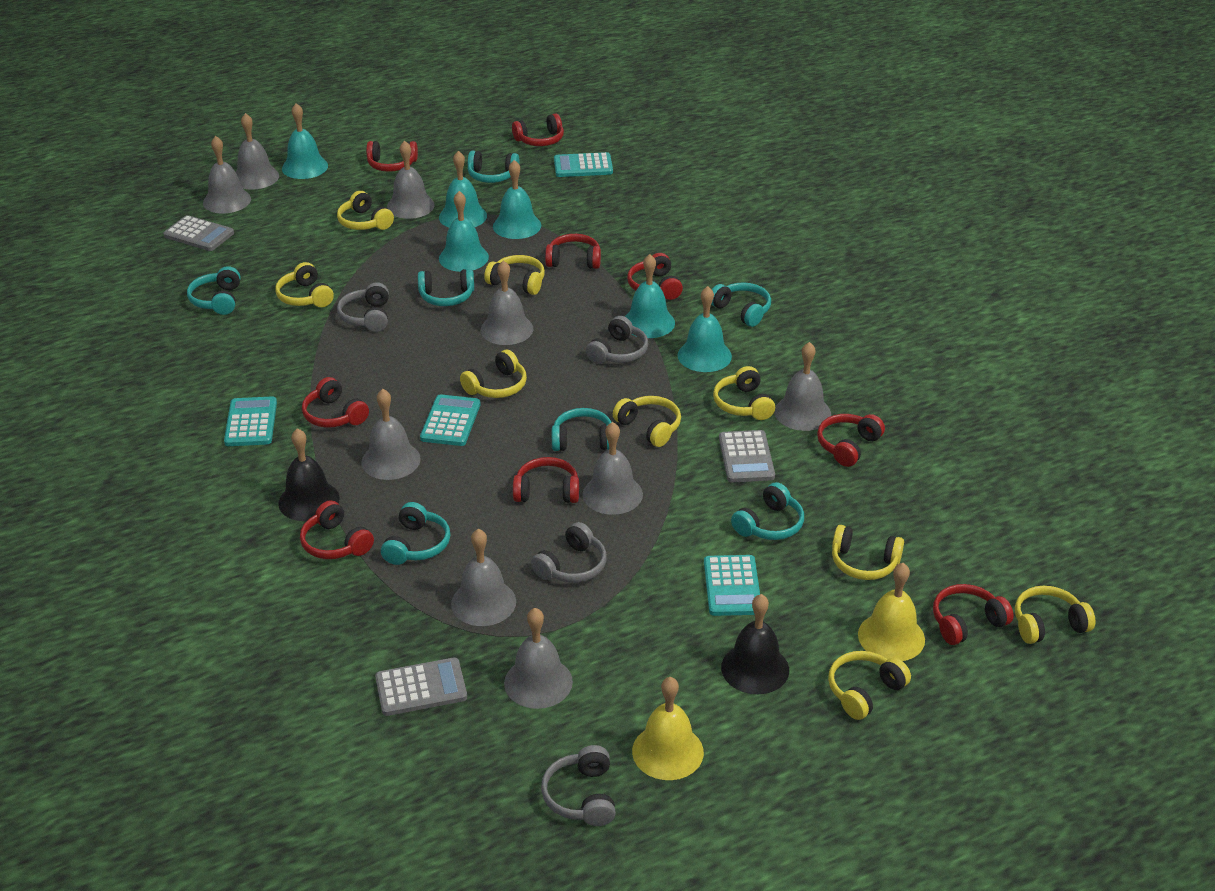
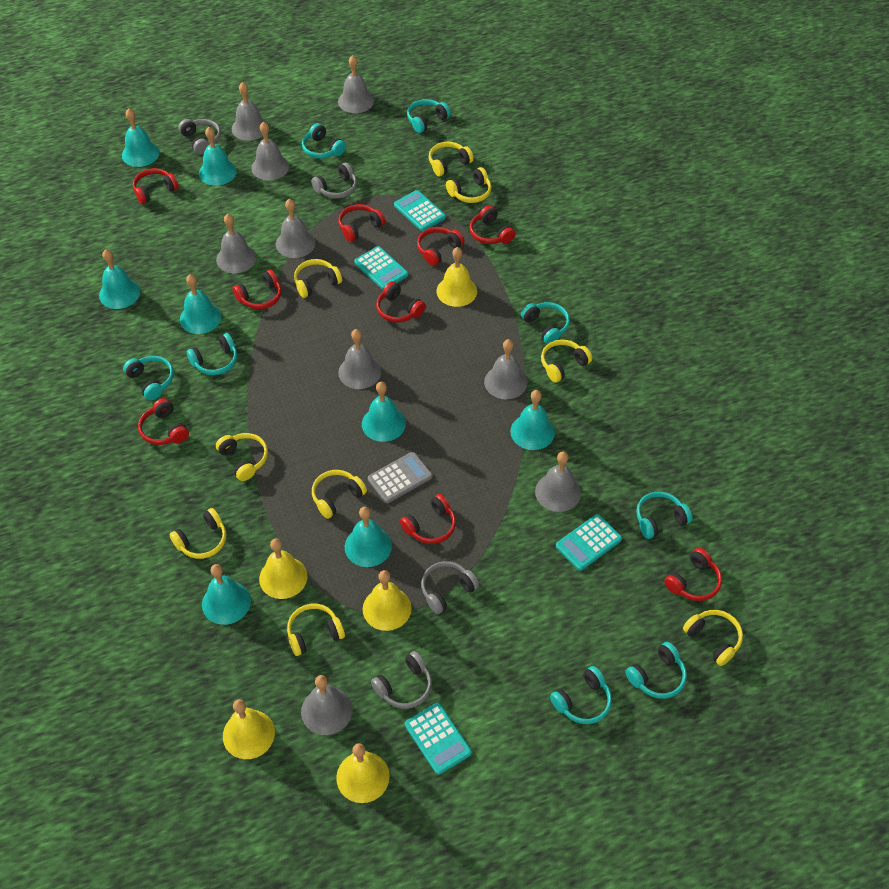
black bell: 2 -> 0
grey calculator: 3 -> 1
turquoise bell: 6 -> 8
turquoise headphones: 7 -> 8
yellow bell: 2 -> 5

